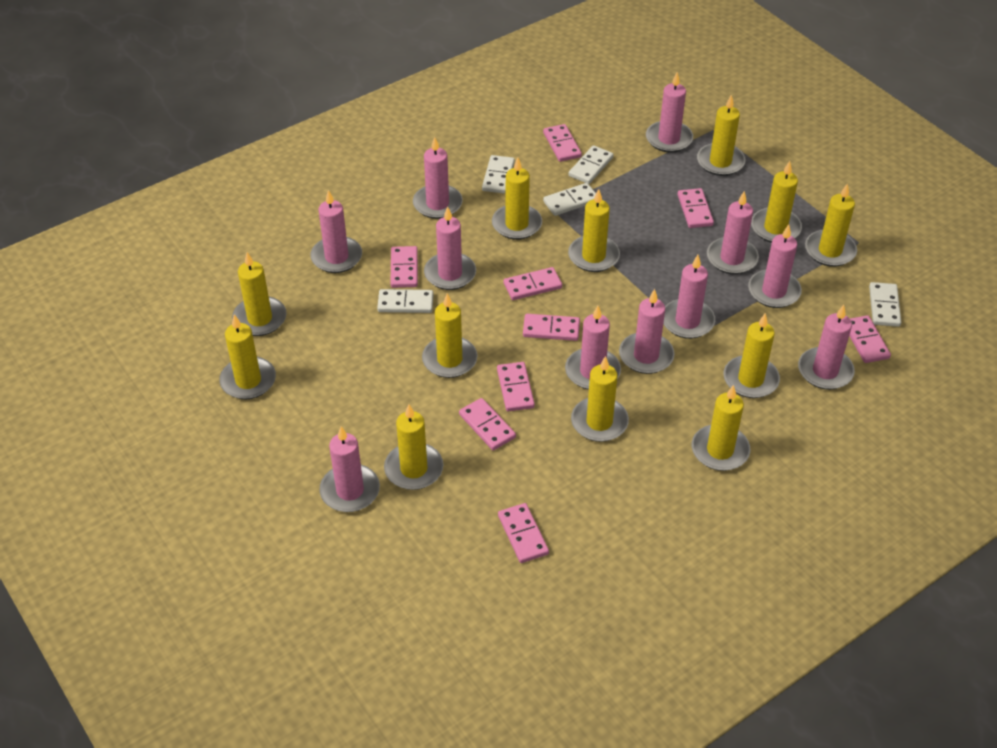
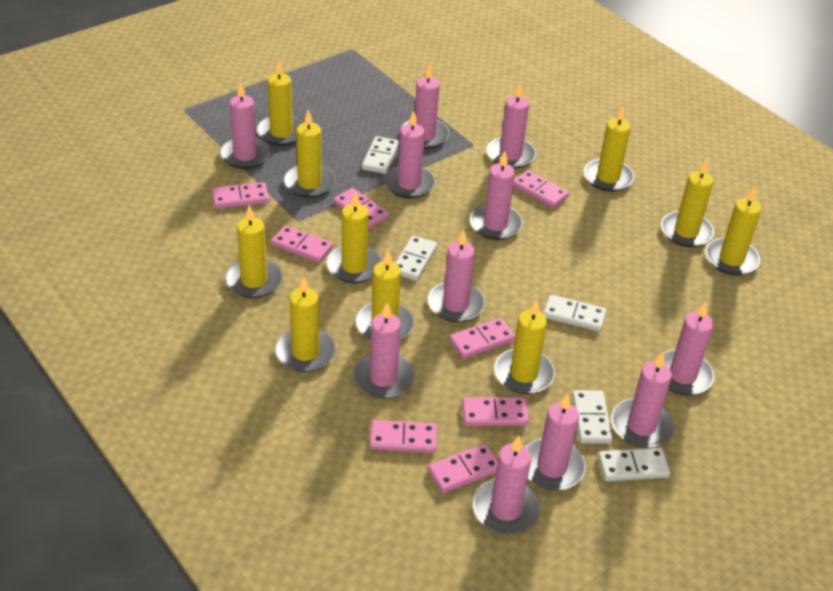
pink domino: 9 -> 8
yellow candle: 12 -> 10

